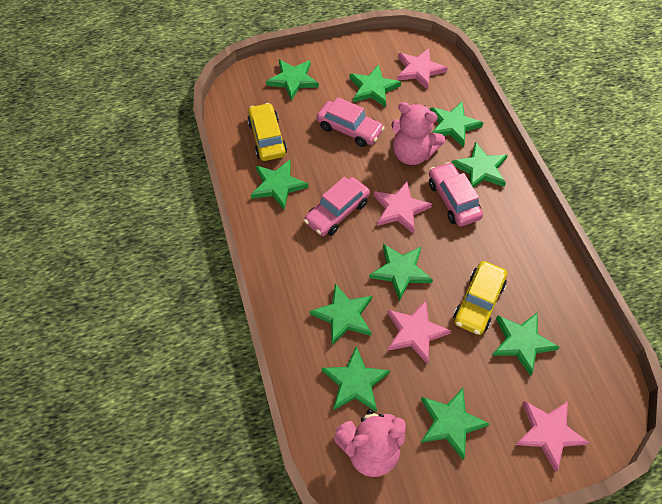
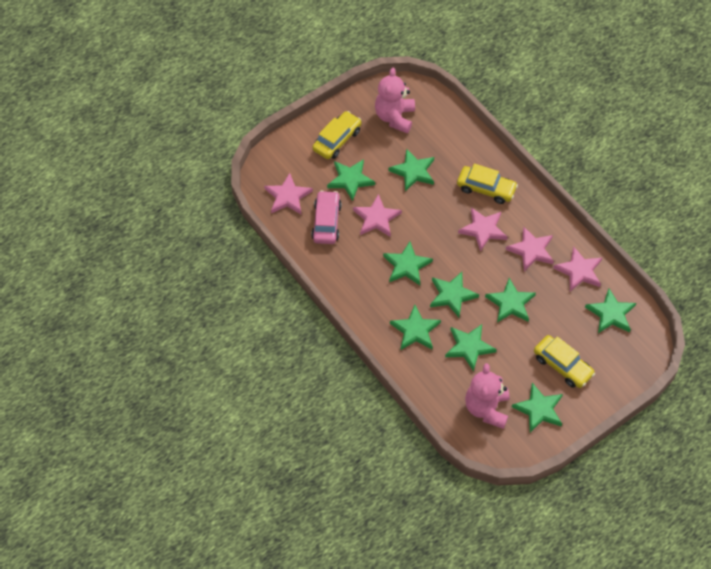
green star: 10 -> 9
pink car: 3 -> 1
pink star: 4 -> 5
yellow car: 2 -> 3

